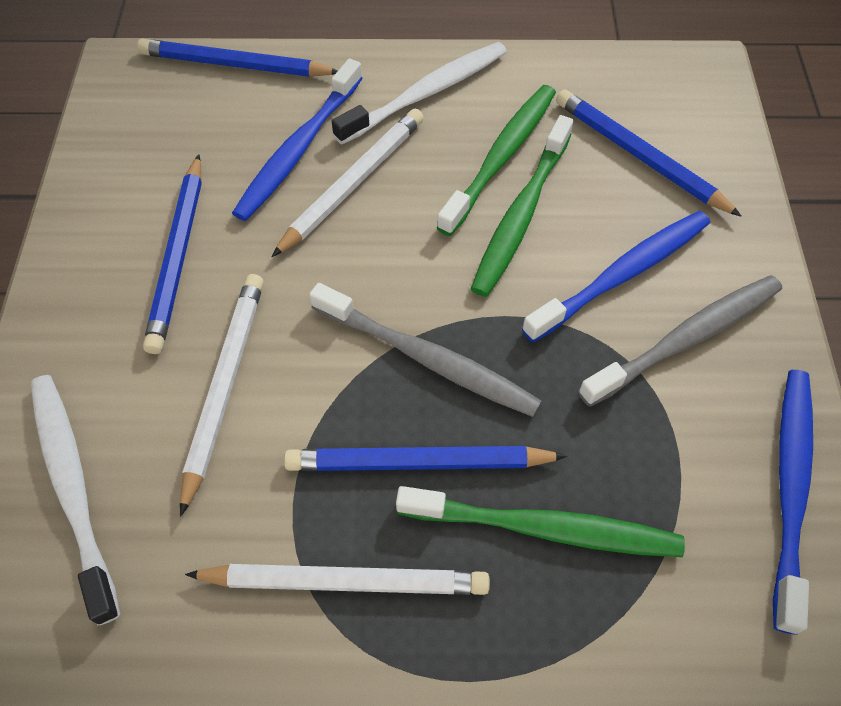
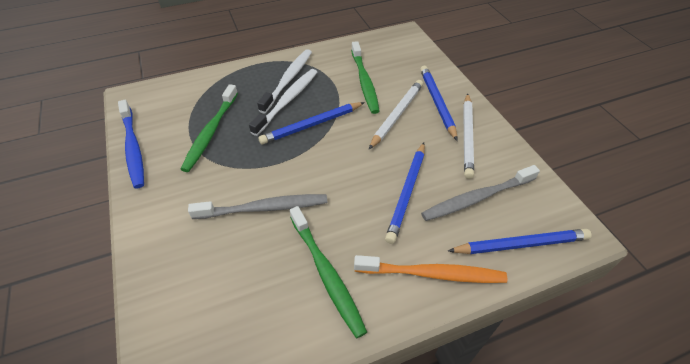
blue toothbrush: 3 -> 1
orange toothbrush: 0 -> 1
white pencil: 3 -> 2

